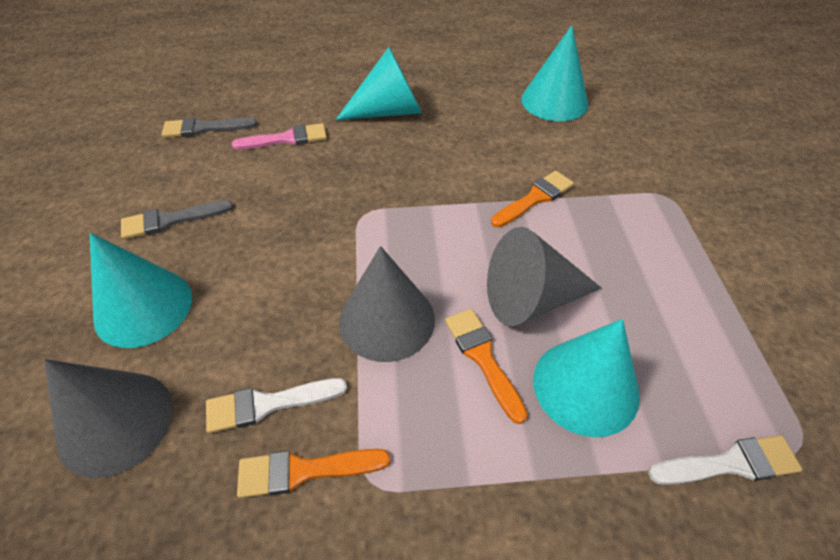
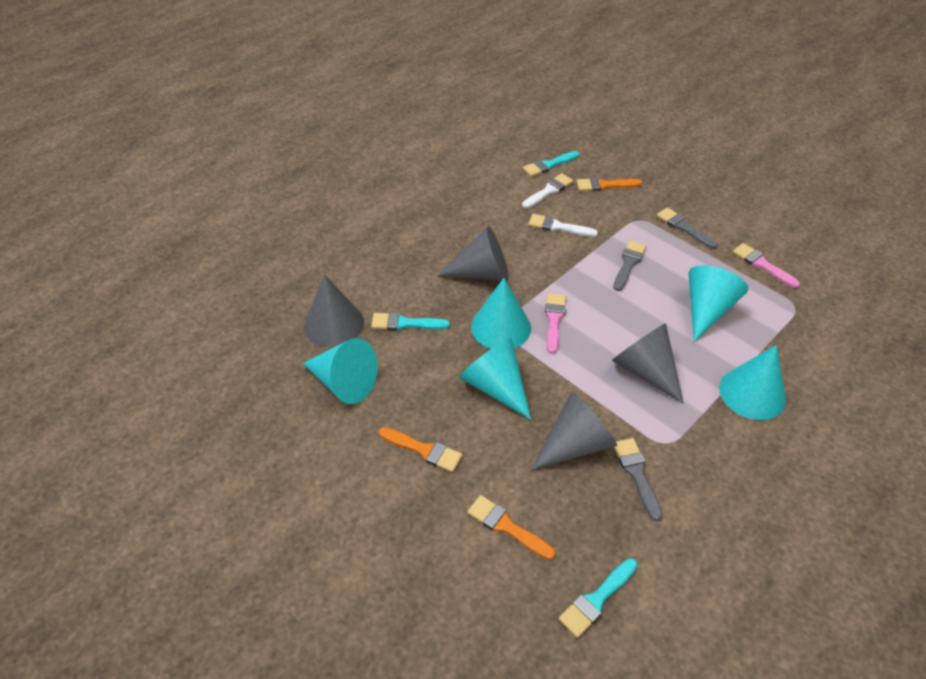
grey brush: 2 -> 3
grey cone: 3 -> 4
pink brush: 1 -> 2
turquoise brush: 0 -> 3
turquoise cone: 4 -> 5

